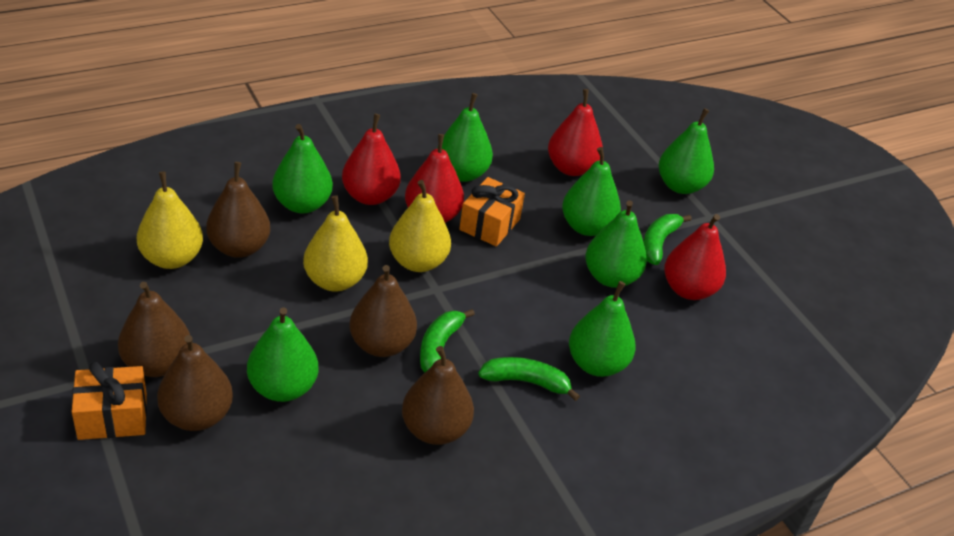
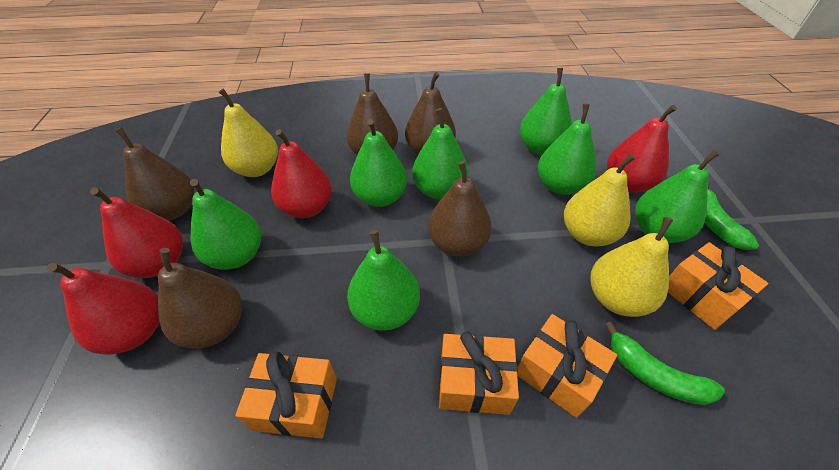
green banana: 3 -> 2
orange gift: 2 -> 4

